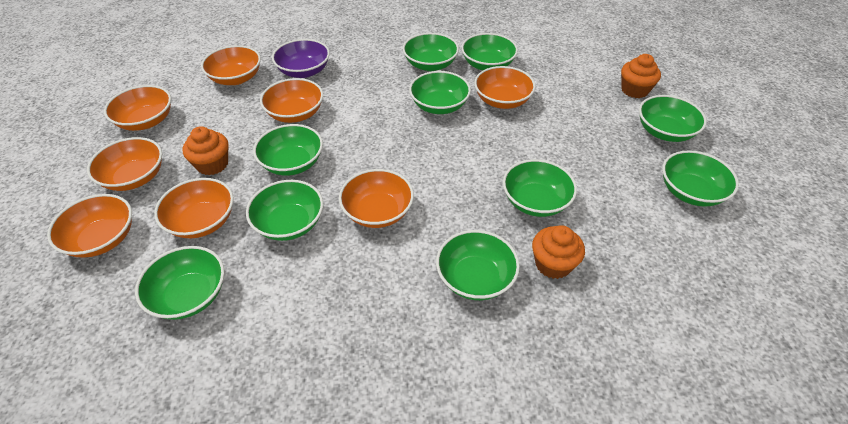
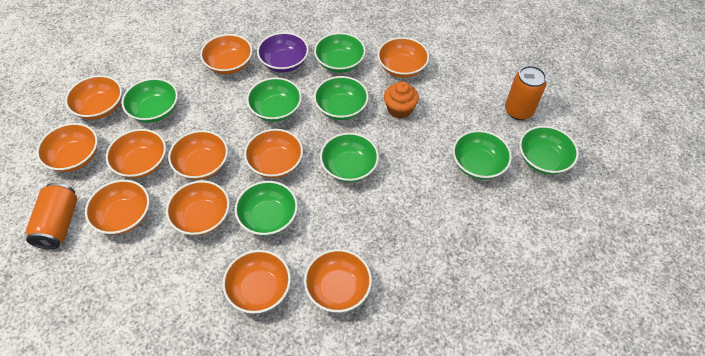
green bowl: 10 -> 8
orange bowl: 8 -> 11
orange can: 0 -> 2
orange cupcake: 3 -> 1

